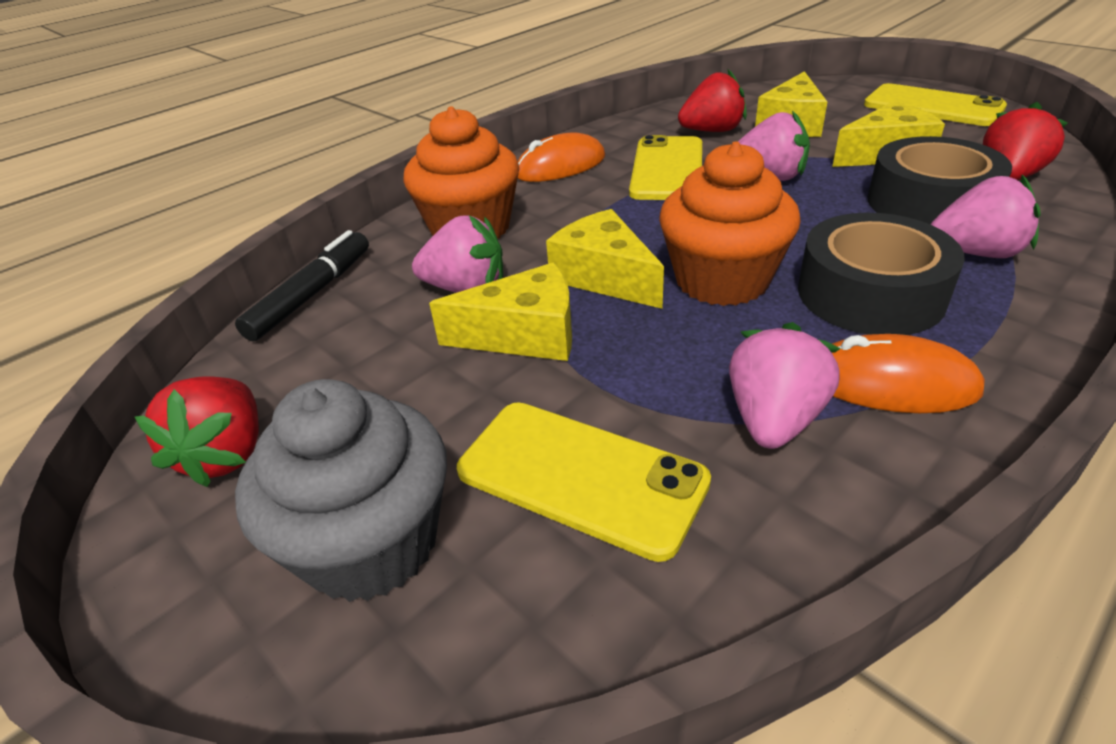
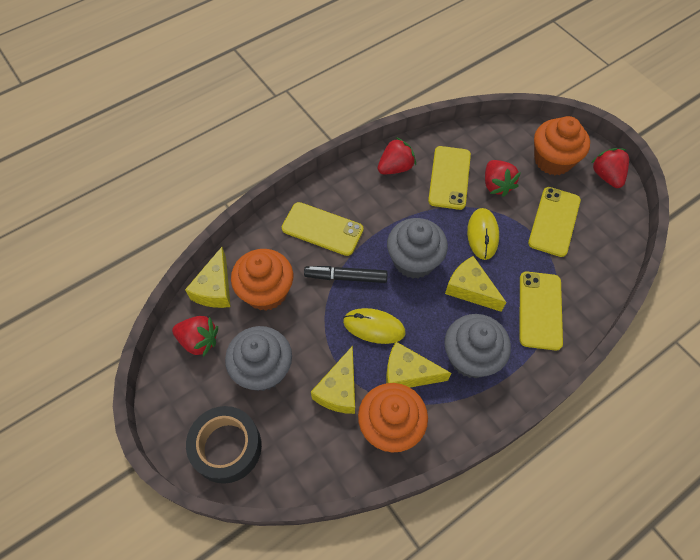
black tape: 2 -> 1
grey cupcake: 1 -> 3
orange cupcake: 2 -> 3
orange mouse: 2 -> 0
pink strawberry: 4 -> 0
red strawberry: 3 -> 4
yellow mouse: 0 -> 2
yellow phone: 3 -> 4

